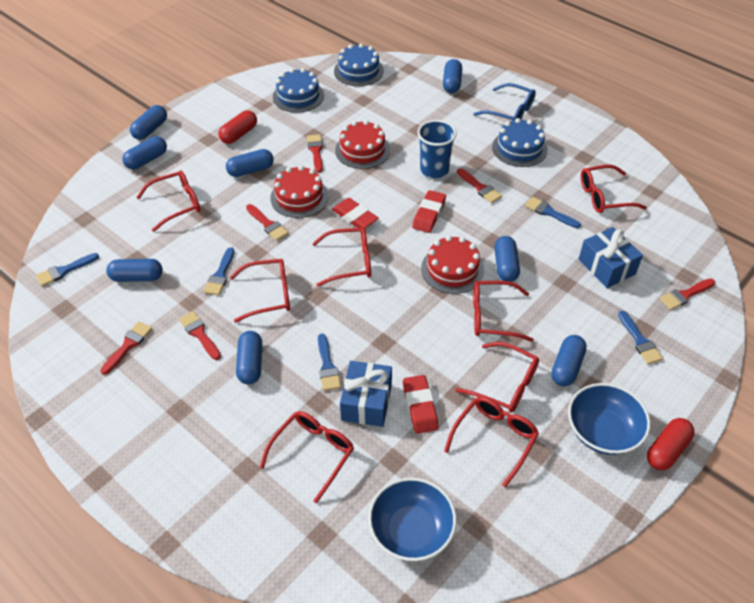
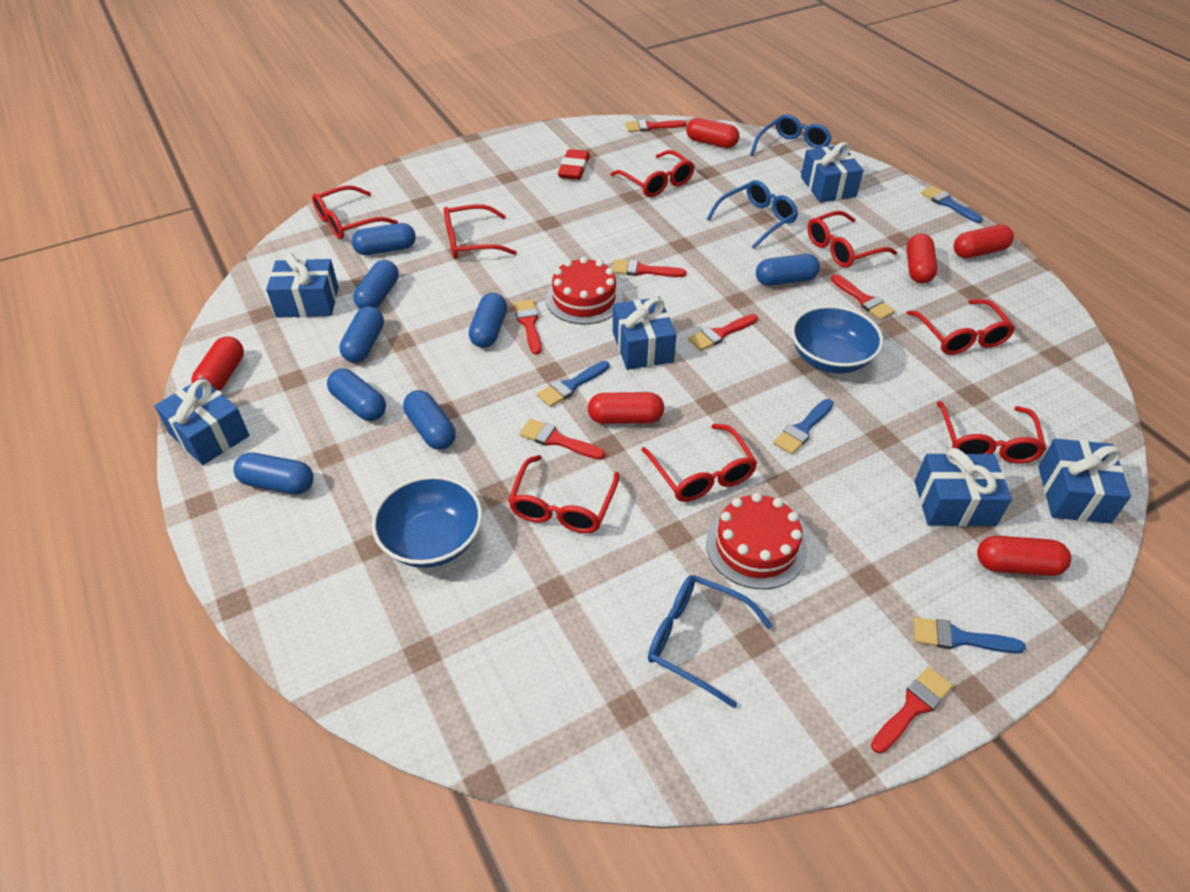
blue brush: 5 -> 4
blue cake: 3 -> 0
blue cup: 1 -> 0
blue gift: 2 -> 6
blue glasses: 1 -> 3
red brush: 6 -> 7
red cake: 3 -> 2
red capsule: 2 -> 6
red eraser: 3 -> 1

